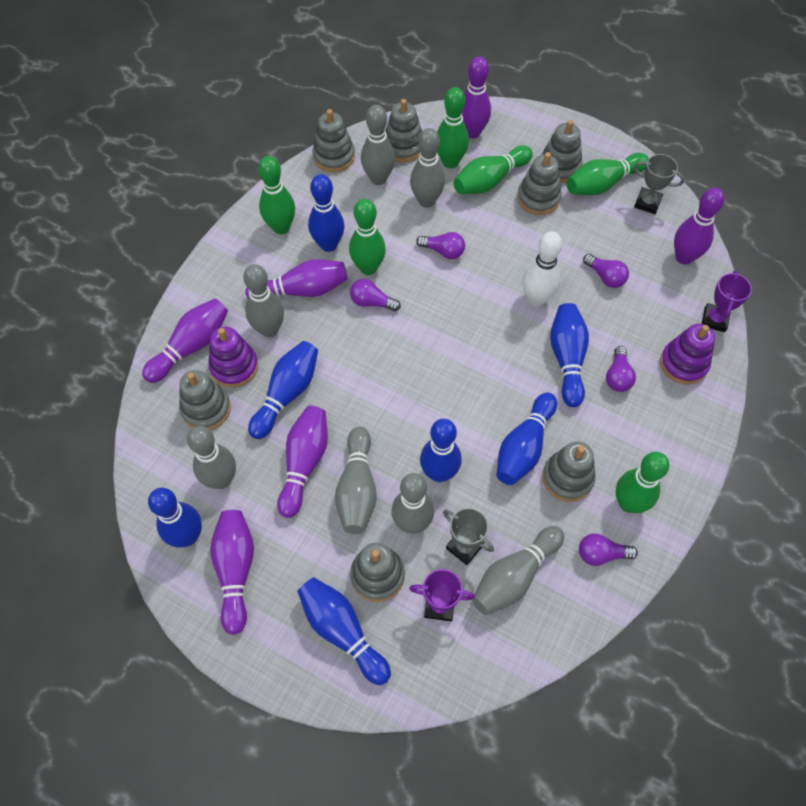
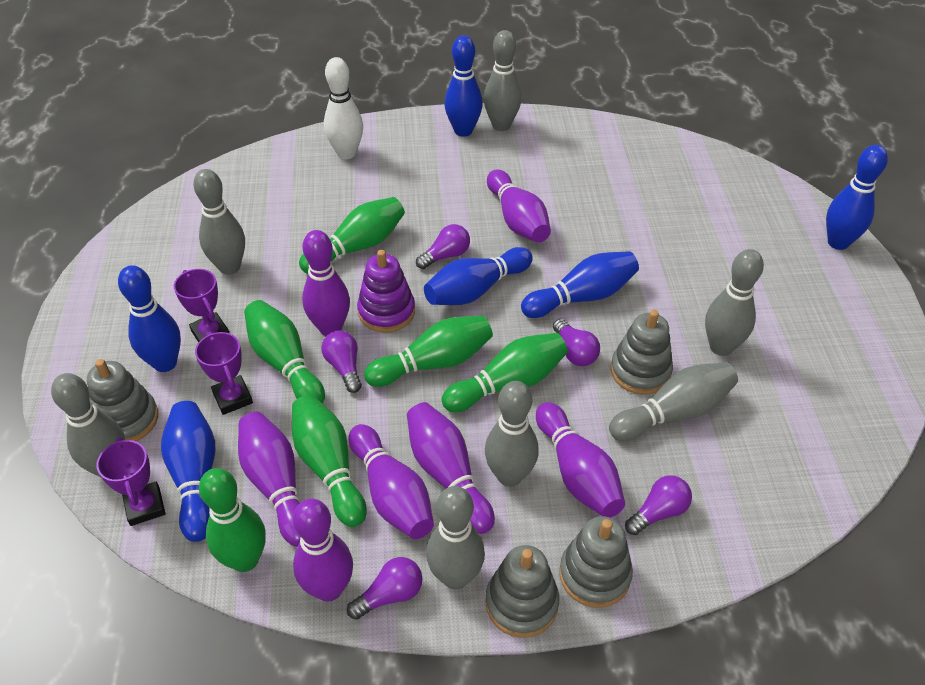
blue bowling pin: 7 -> 6
grey stacking toy: 7 -> 4
grey trophy: 2 -> 0
purple bowling pin: 6 -> 7
purple stacking toy: 2 -> 1
purple trophy: 2 -> 3

